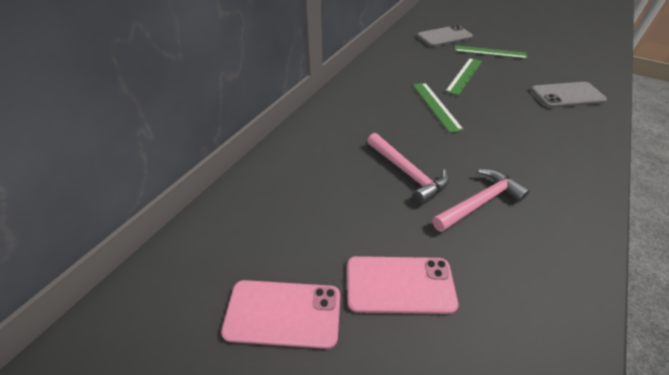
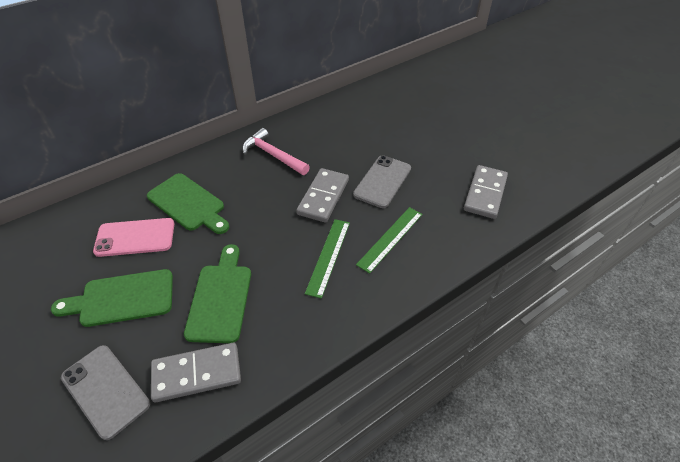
green cutting board: 0 -> 3
green ruler: 3 -> 2
grey domino: 0 -> 3
pink hammer: 2 -> 1
pink phone: 2 -> 1

